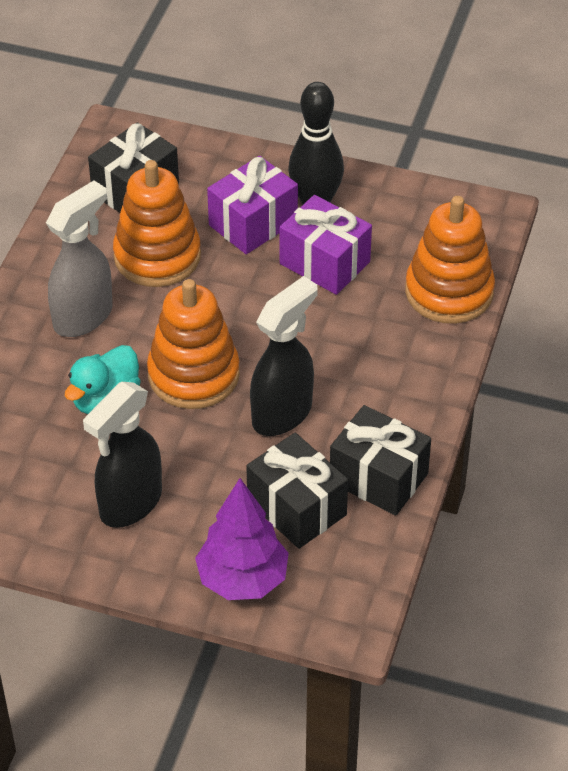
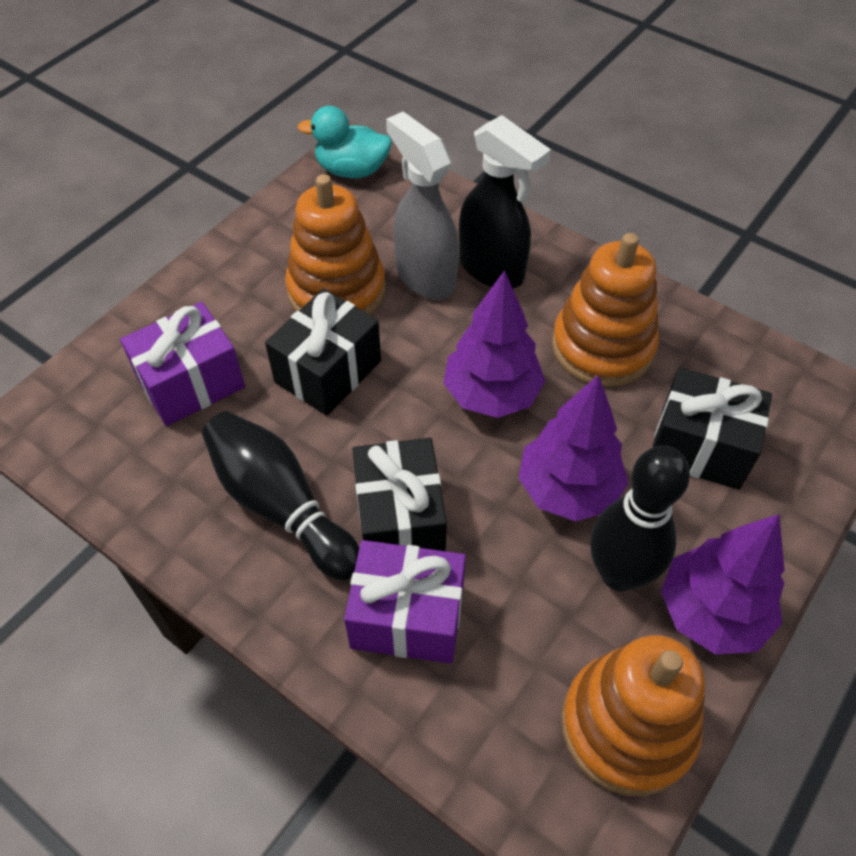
black bowling pin: 1 -> 2
black spray bottle: 2 -> 1
purple tree: 1 -> 3

